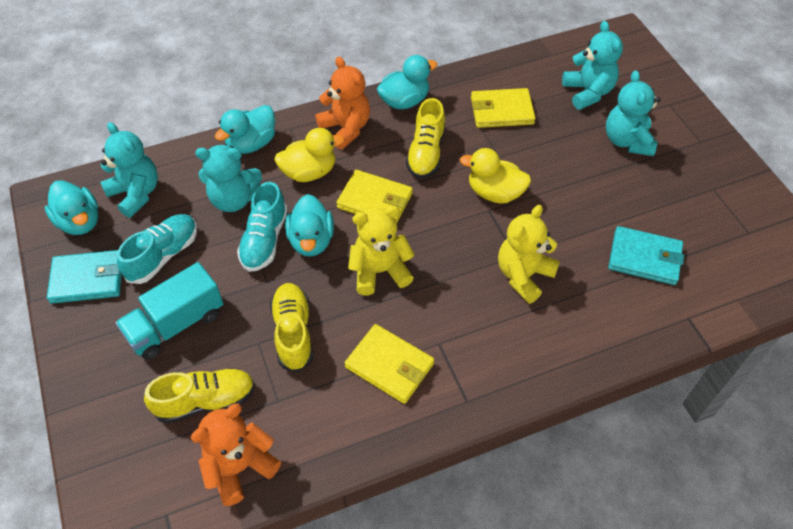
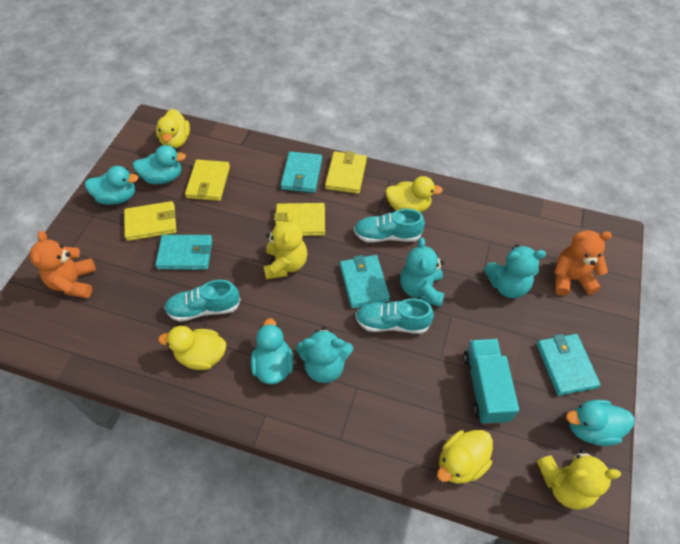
turquoise shoe: 2 -> 3
turquoise teddy bear: 4 -> 3
turquoise wallet: 2 -> 4
yellow duck: 2 -> 4
yellow shoe: 3 -> 0
yellow wallet: 3 -> 4

